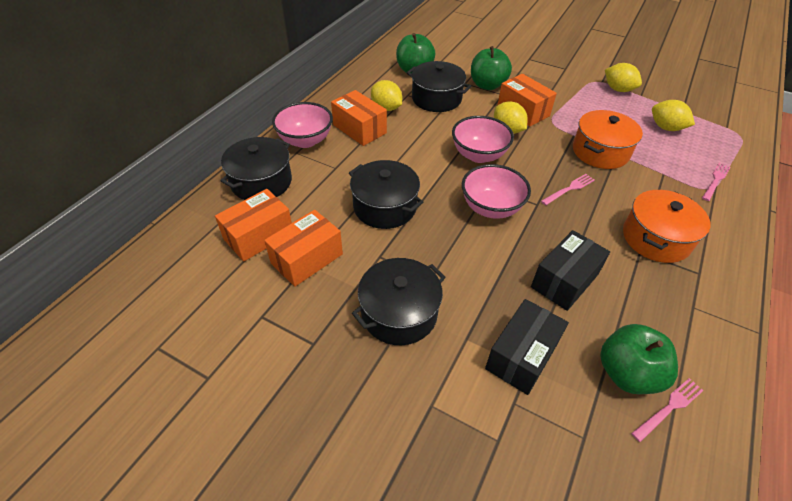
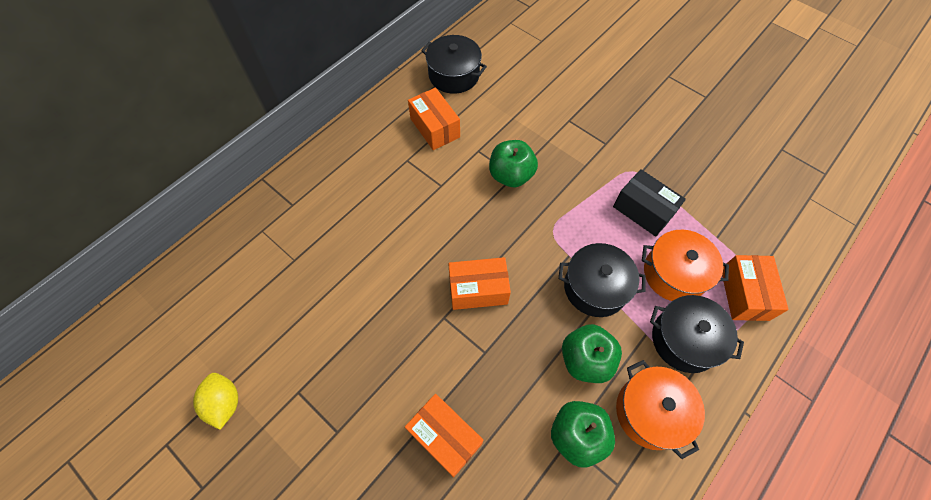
black box: 2 -> 1
black pot: 4 -> 3
pink bowl: 3 -> 0
pink fork: 3 -> 0
yellow lemon: 4 -> 1

